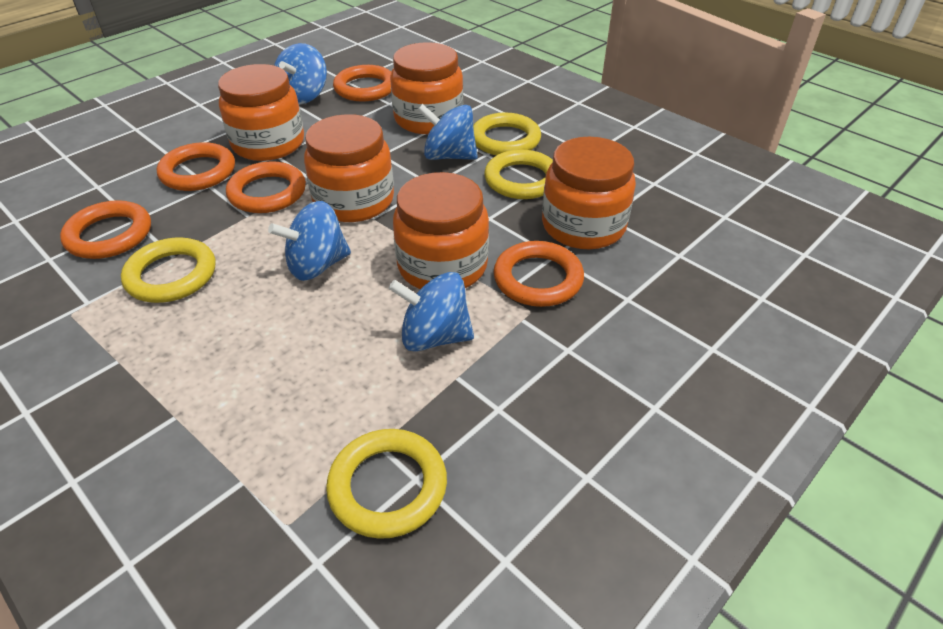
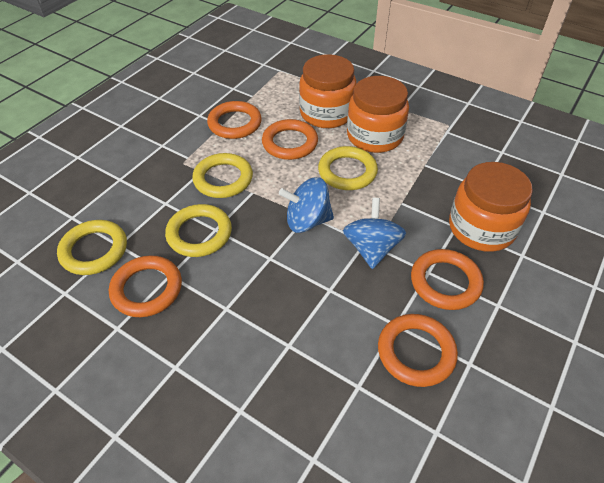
blue spinning top: 4 -> 2
orange jar: 5 -> 3

